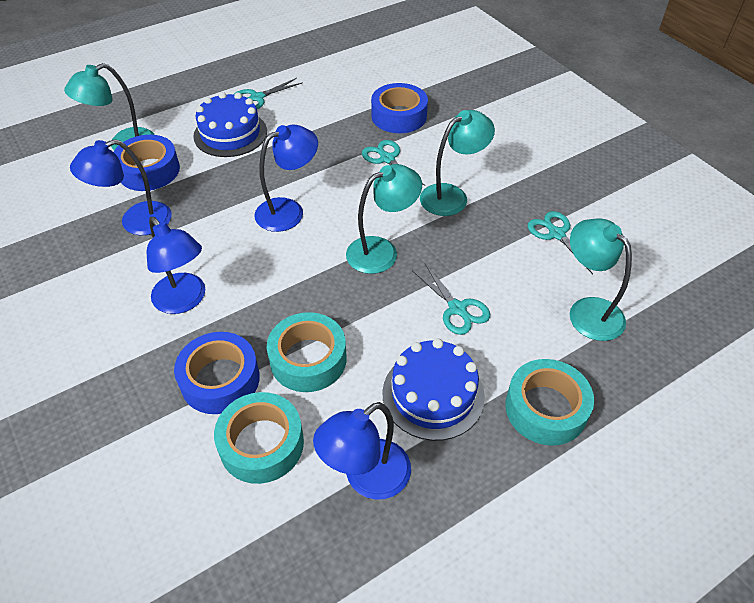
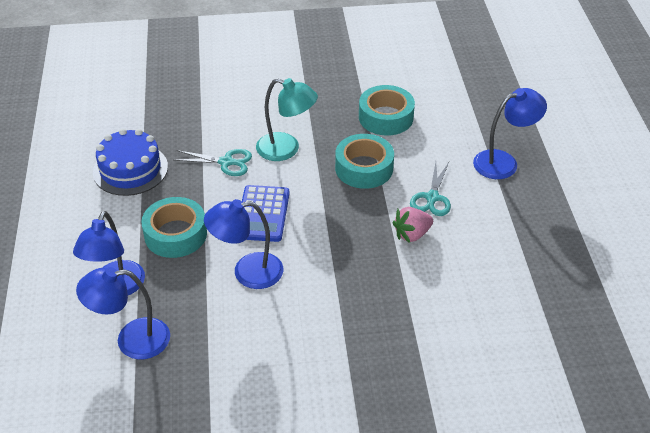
blue cake: 2 -> 1
blue calculator: 0 -> 1
blue tape: 3 -> 0
pink strawberry: 0 -> 1
turquoise lamp: 4 -> 1
turquoise scissors: 4 -> 2

